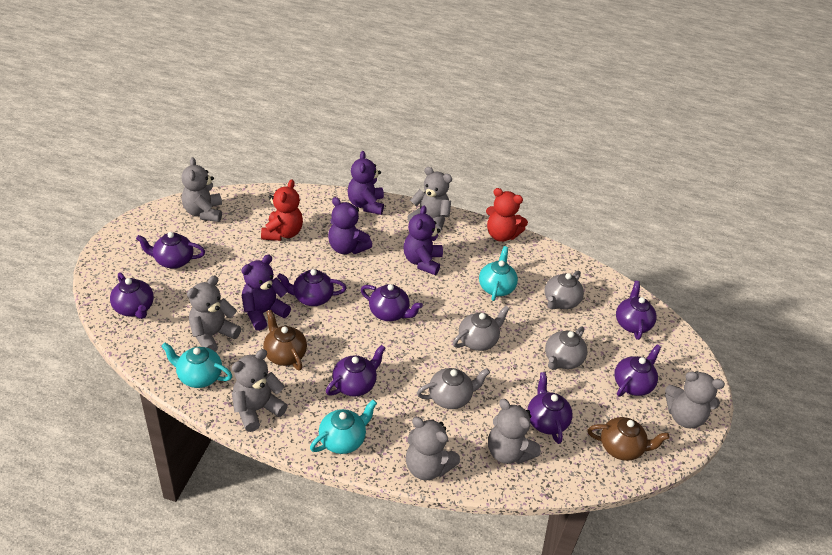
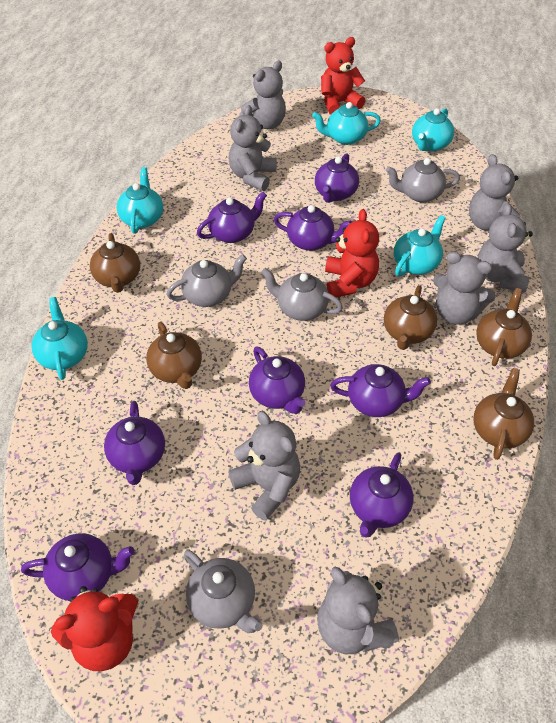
brown teapot: 2 -> 5
purple teddy bear: 4 -> 0
red teddy bear: 2 -> 3
turquoise teapot: 3 -> 5

